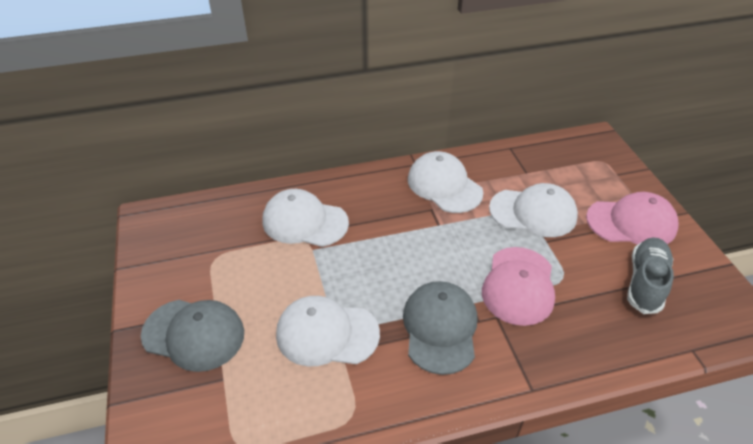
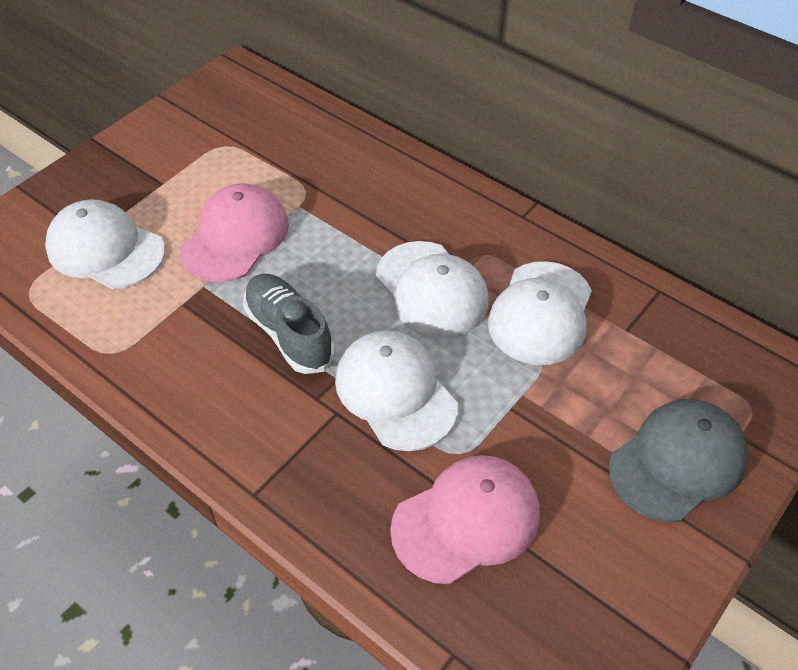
grey cap: 2 -> 1

